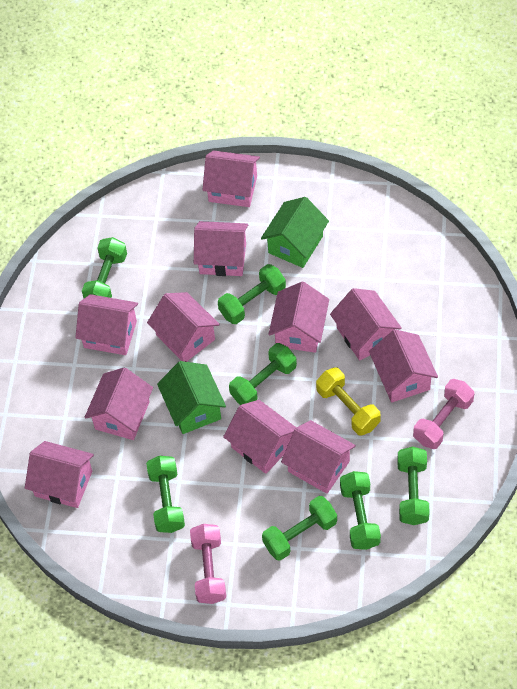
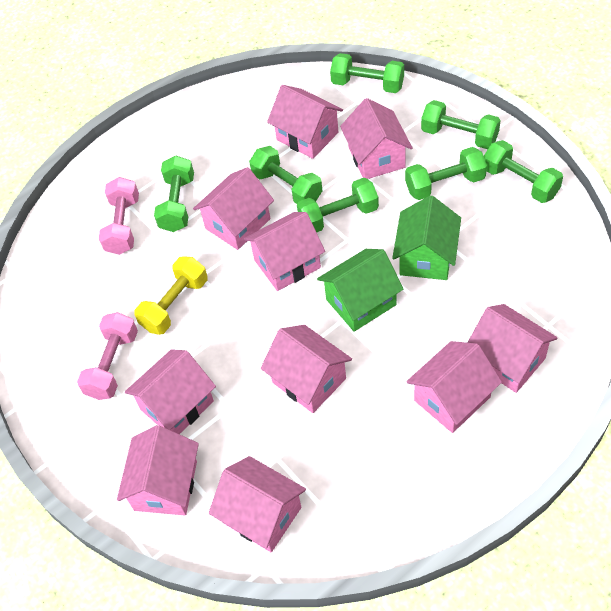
pink house: 11 -> 10

